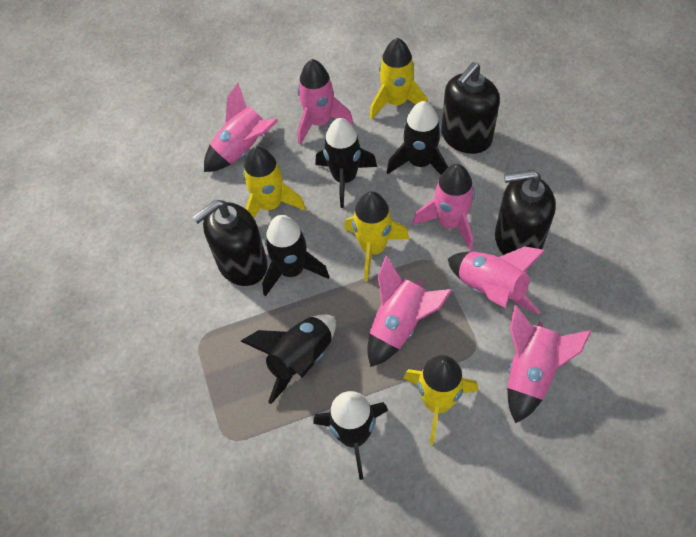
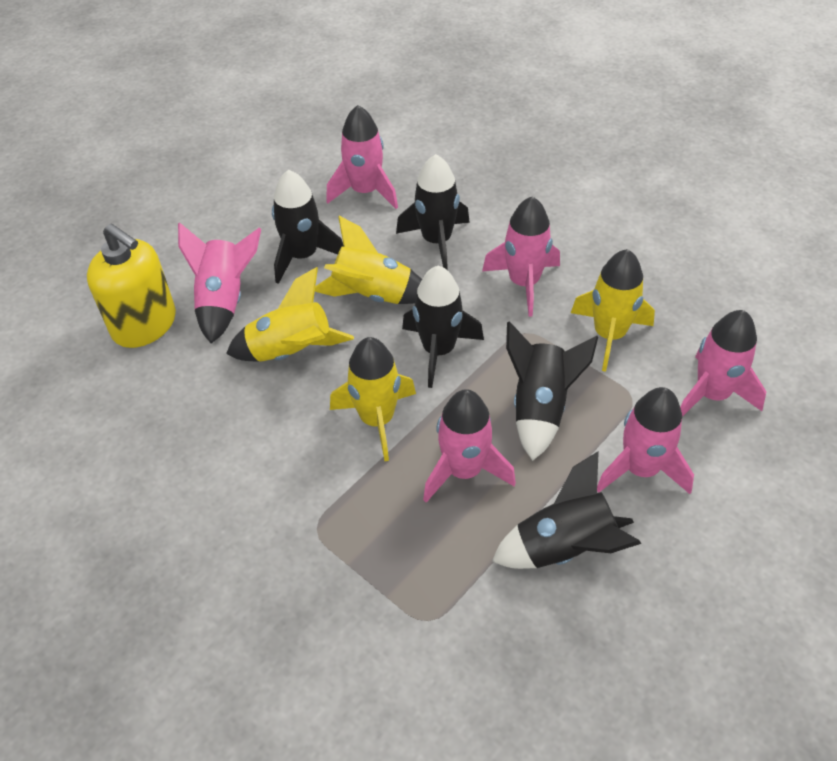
black soap dispenser: 3 -> 0
yellow soap dispenser: 0 -> 1

